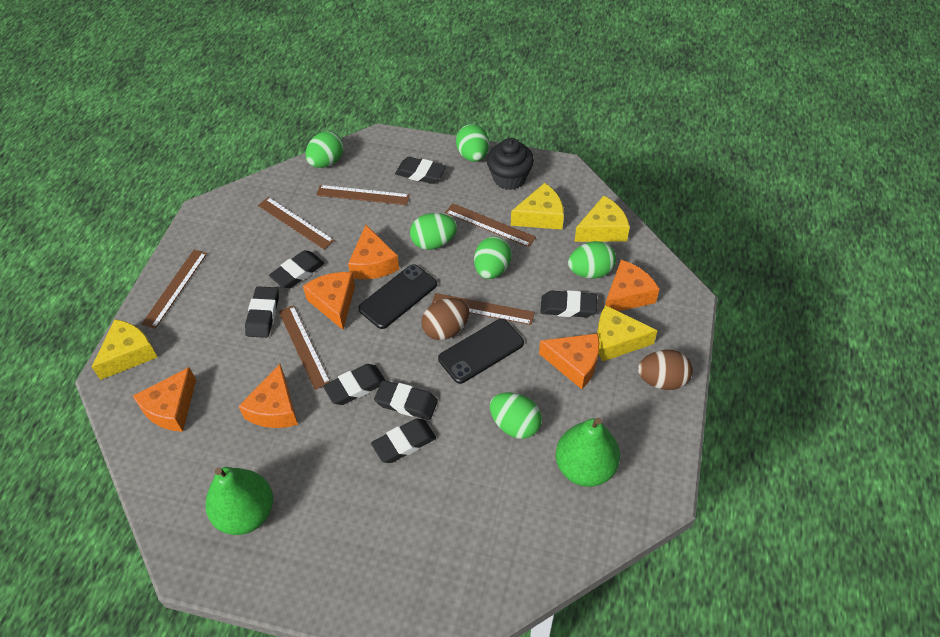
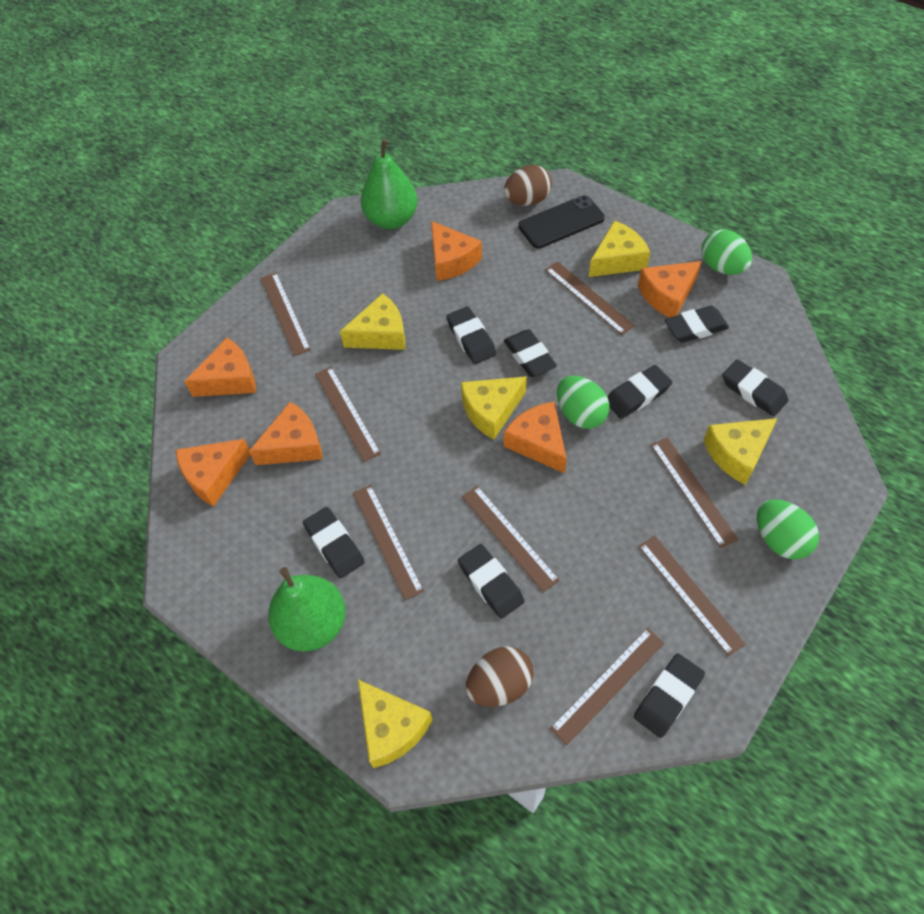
black cupcake: 1 -> 0
black eraser: 7 -> 8
black phone: 2 -> 1
brown ruler: 6 -> 8
green egg: 6 -> 3
yellow cheese: 4 -> 5

